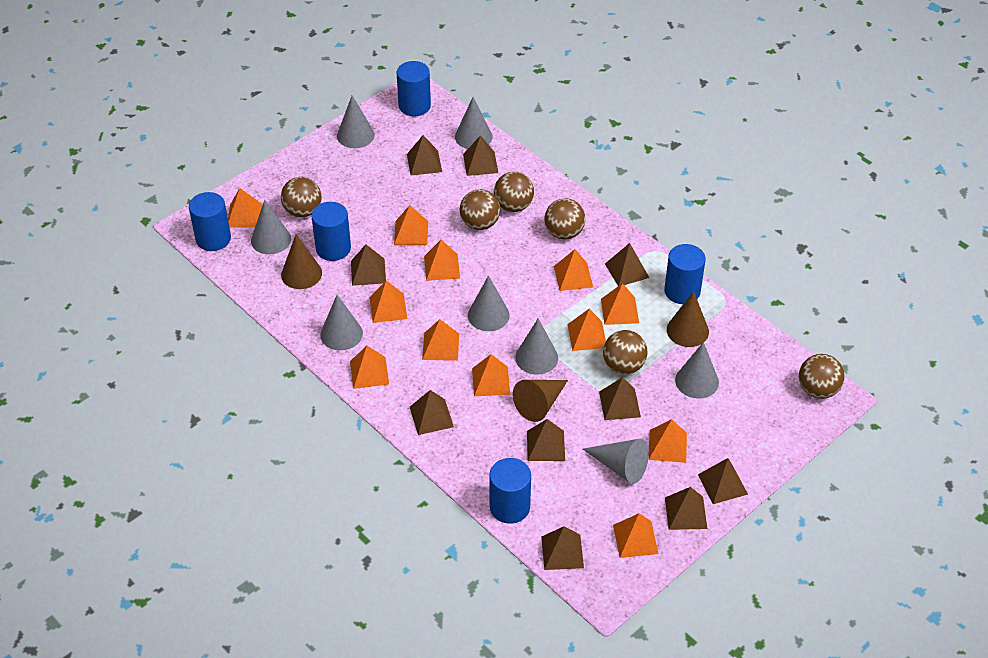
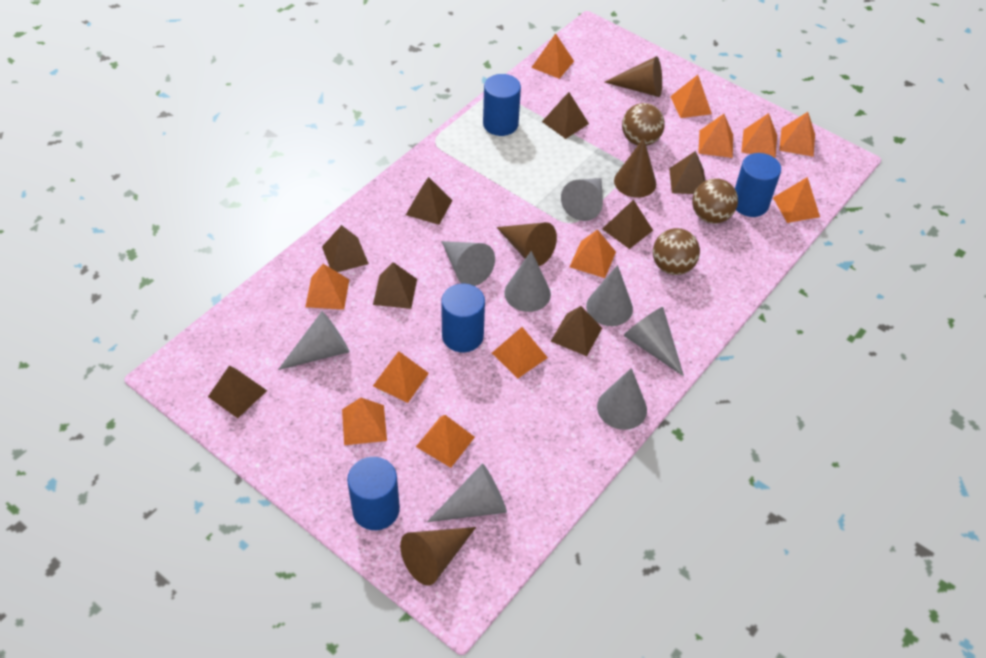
blue cylinder: 5 -> 4
brown ball: 6 -> 3
brown cone: 3 -> 4
brown pyramid: 10 -> 8

